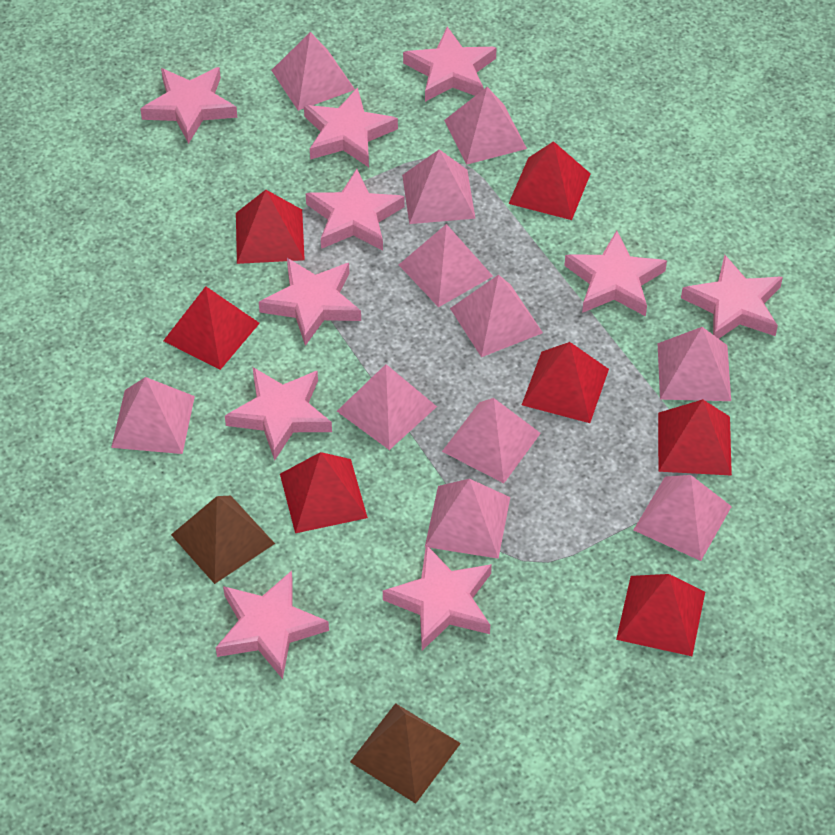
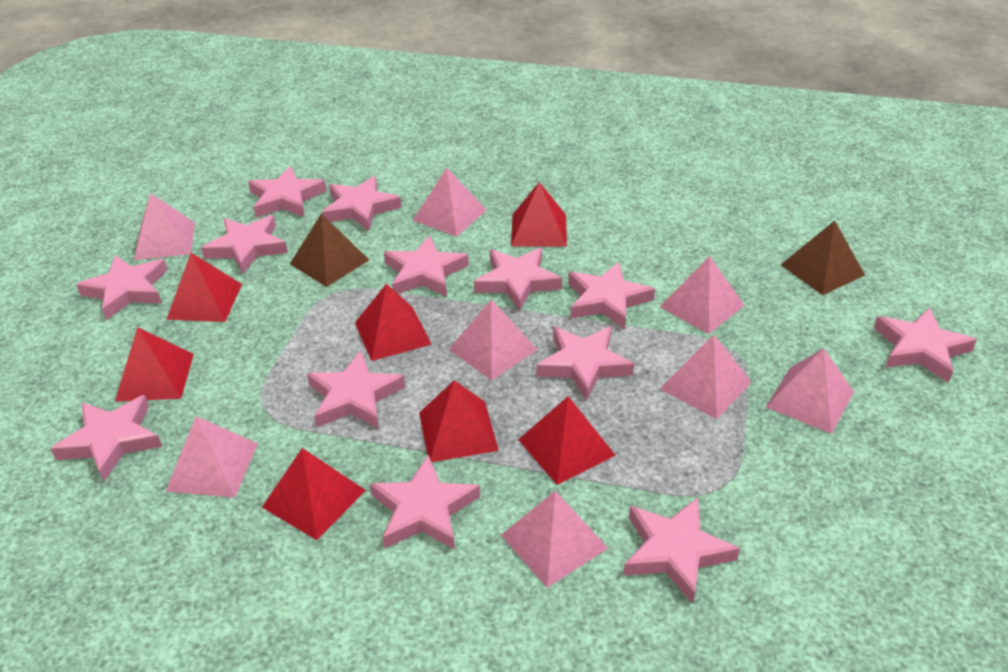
pink pyramid: 11 -> 8
pink star: 10 -> 13

